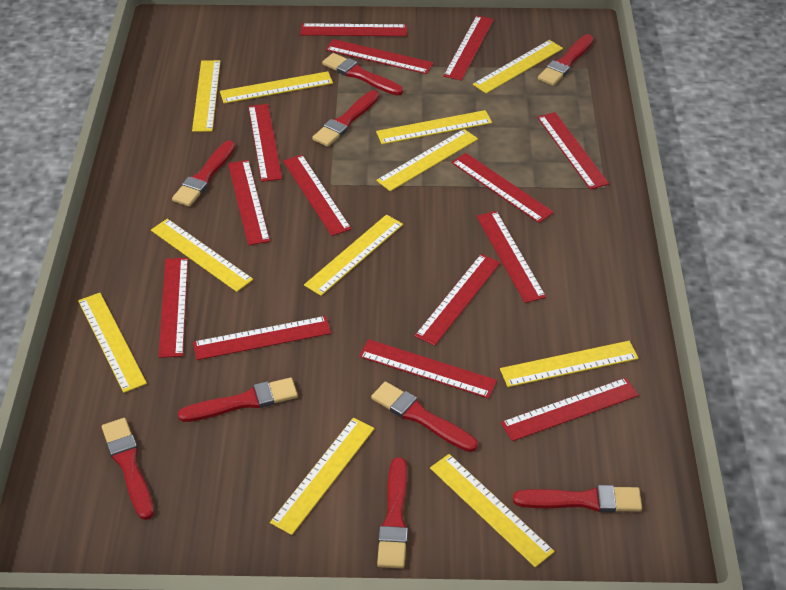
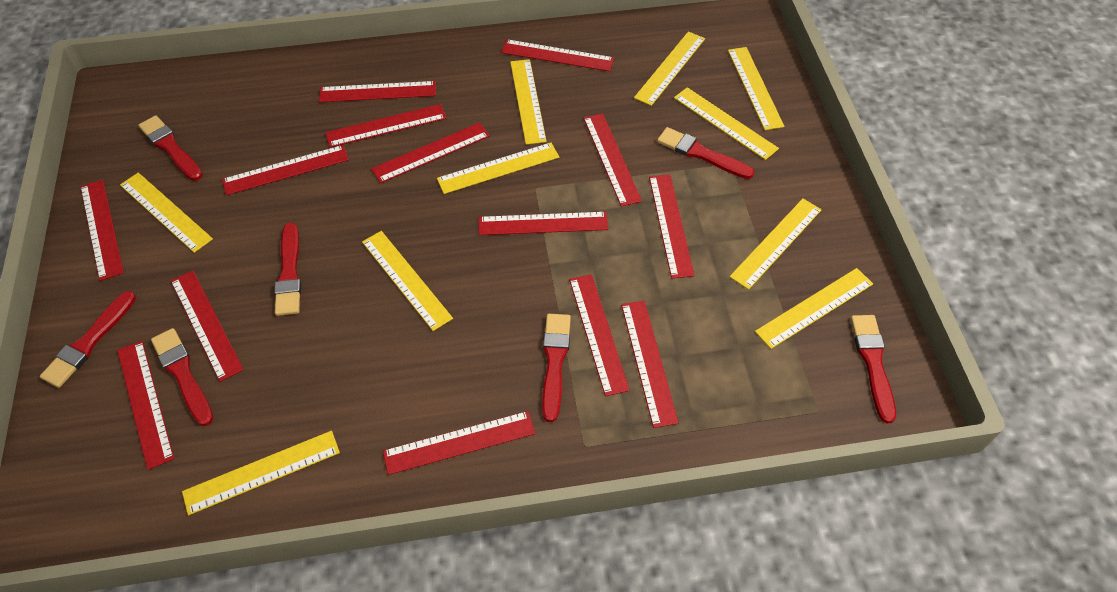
red brush: 9 -> 7
yellow ruler: 11 -> 10

